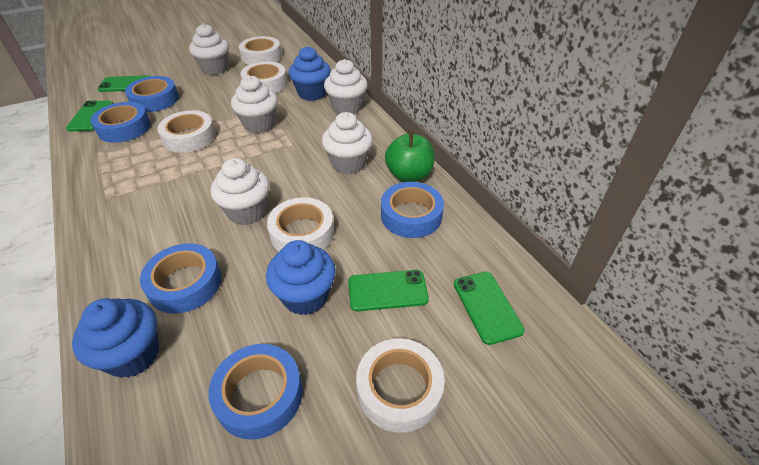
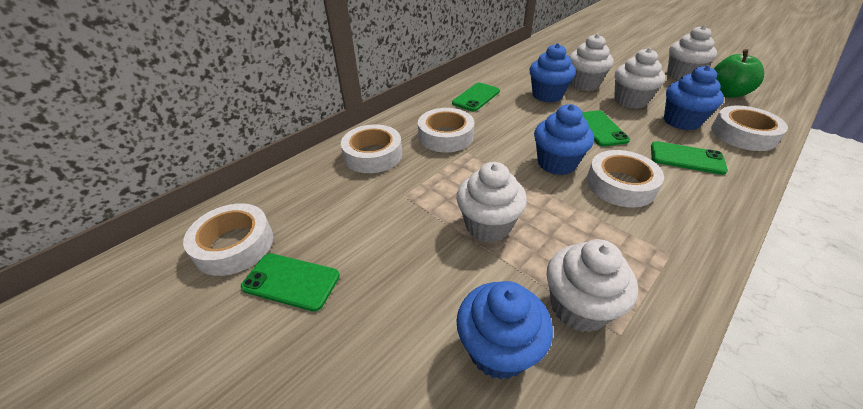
blue cupcake: 3 -> 4
blue tape: 5 -> 0

